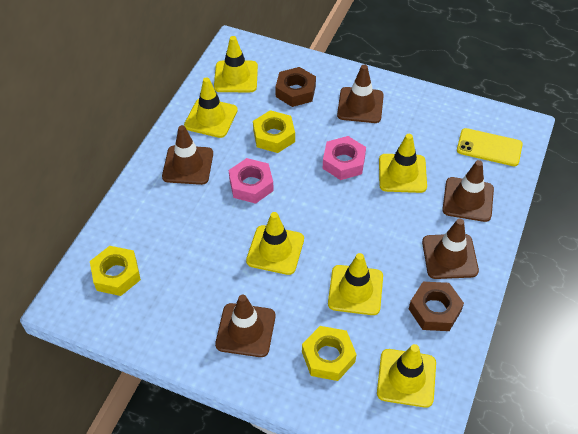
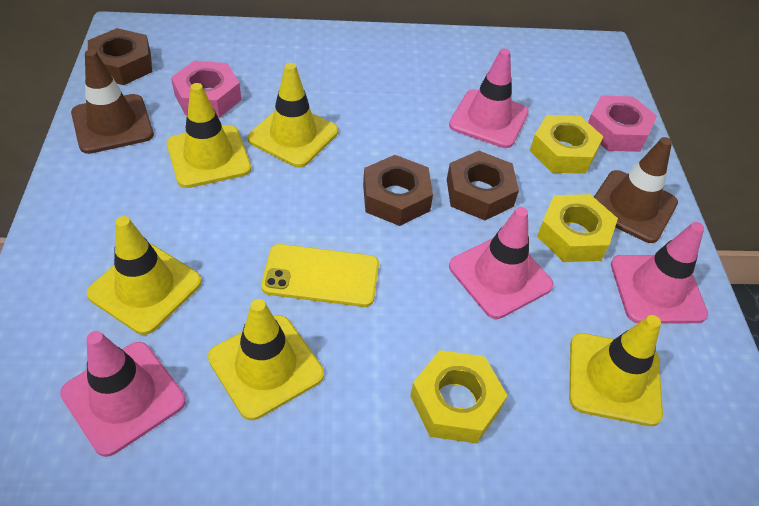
brown nut: 2 -> 3
brown traffic cone: 5 -> 2
pink traffic cone: 0 -> 4
yellow traffic cone: 6 -> 5

